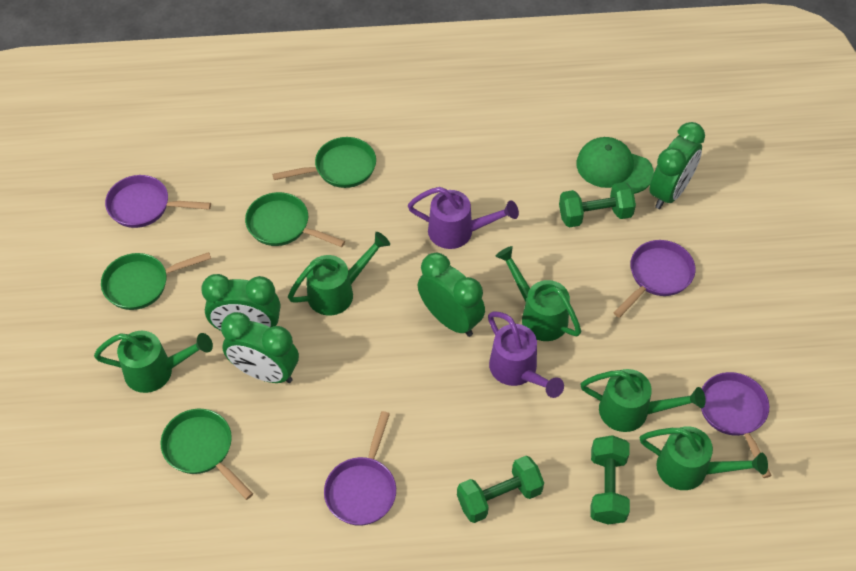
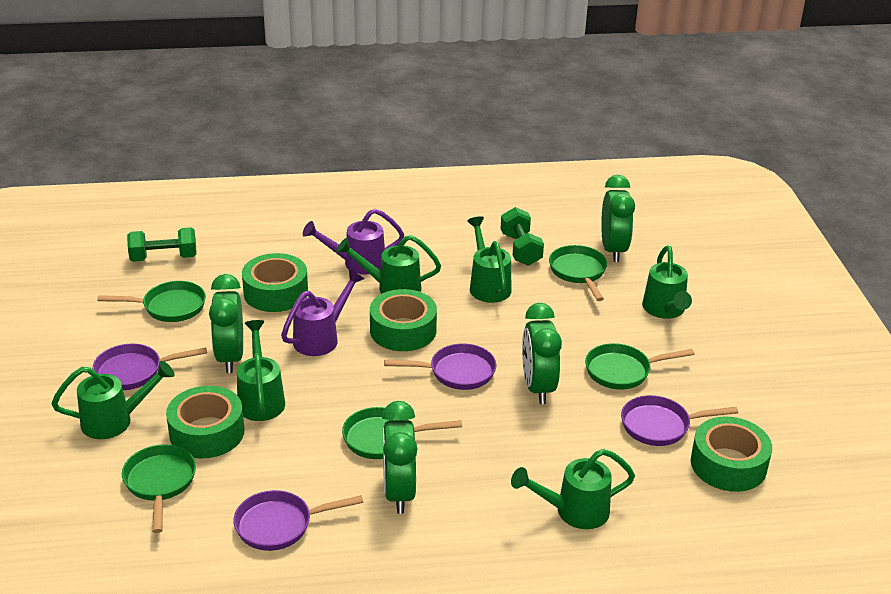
green cap: 1 -> 0
green dumbbell: 3 -> 2
green pan: 4 -> 5
green tape: 0 -> 4
green watering can: 5 -> 6

